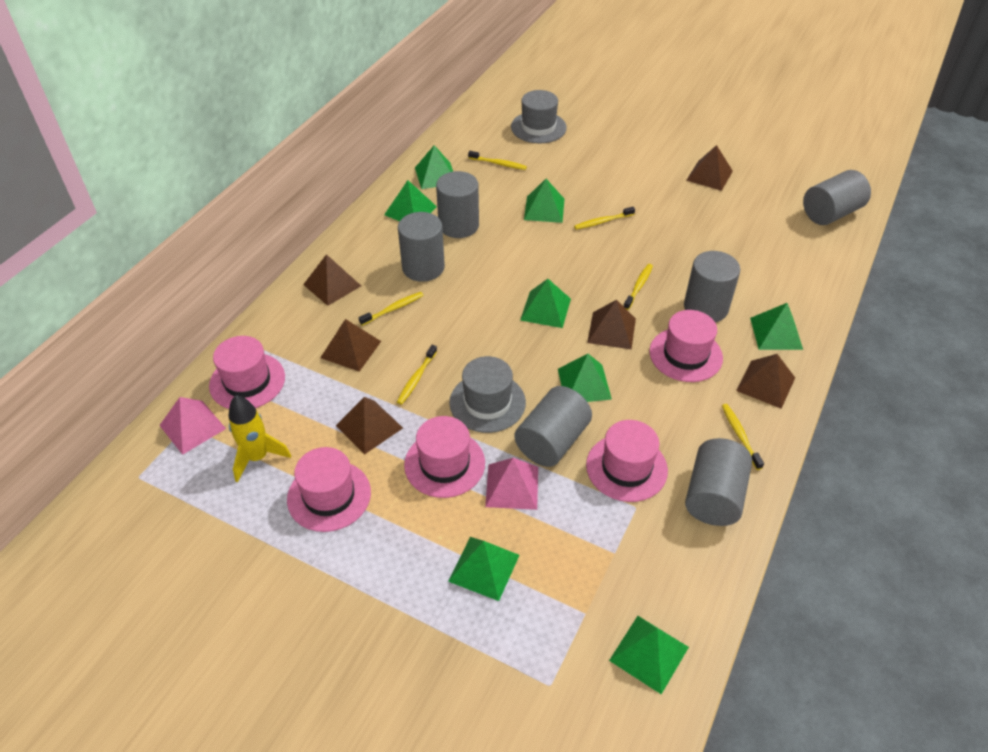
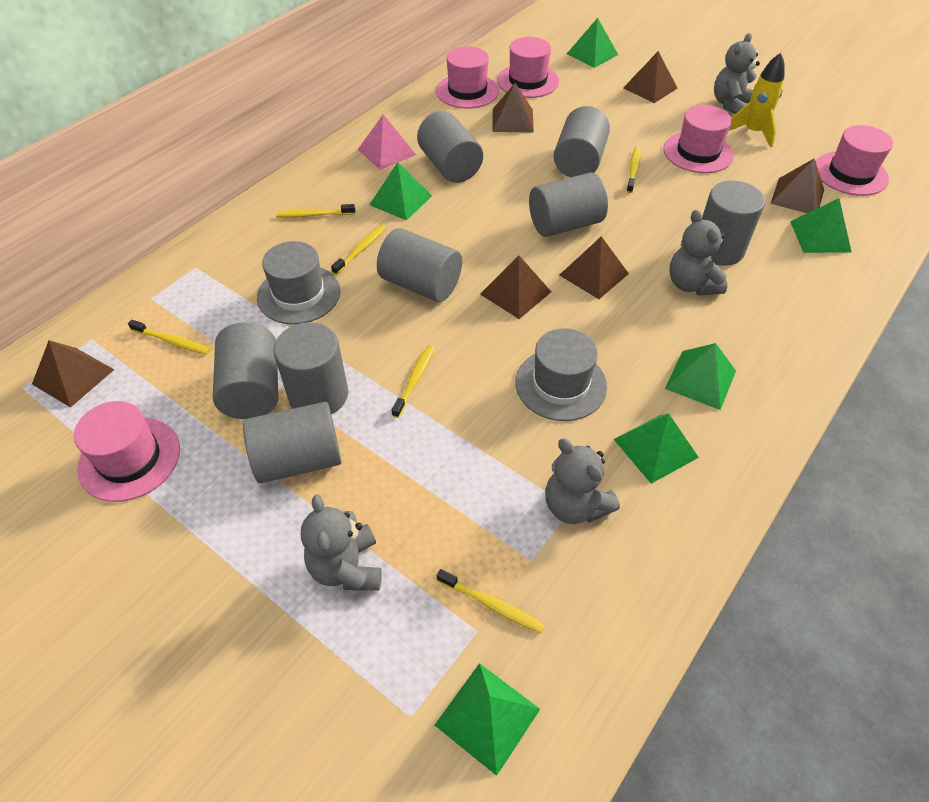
green pyramid: 8 -> 6
grey cylinder: 6 -> 8
grey teddy bear: 0 -> 4
pink pyramid: 2 -> 1

